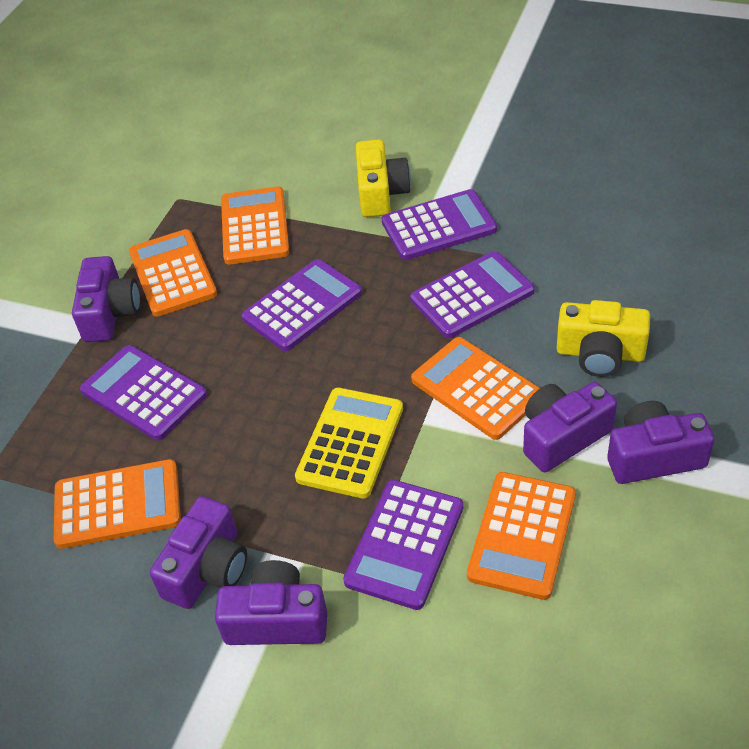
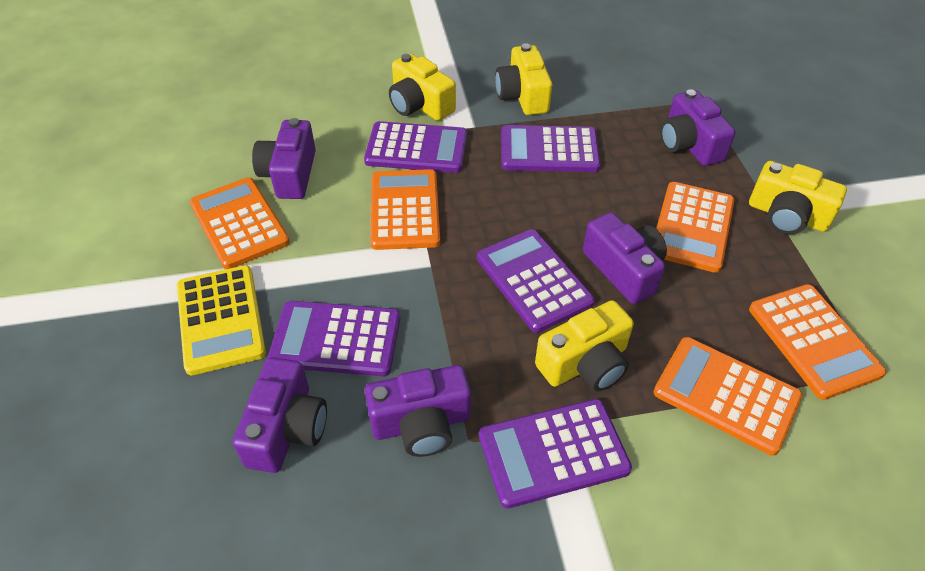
yellow camera: 2 -> 4

